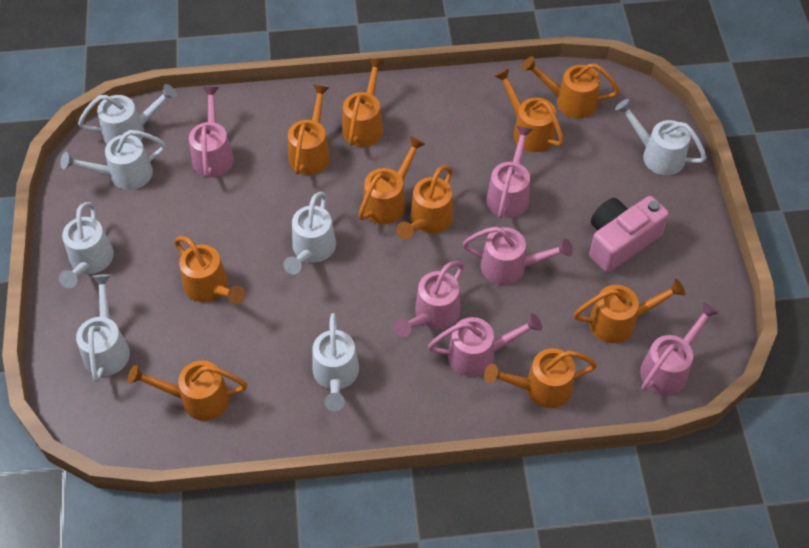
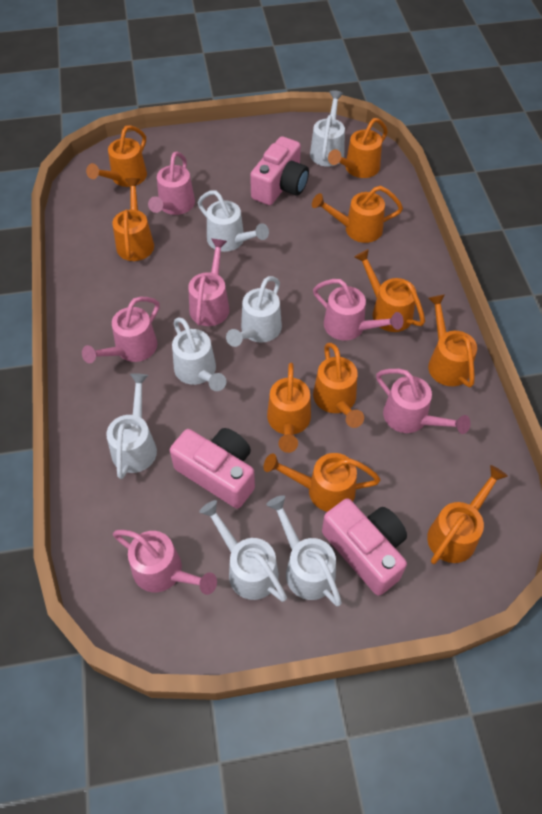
pink camera: 1 -> 3

